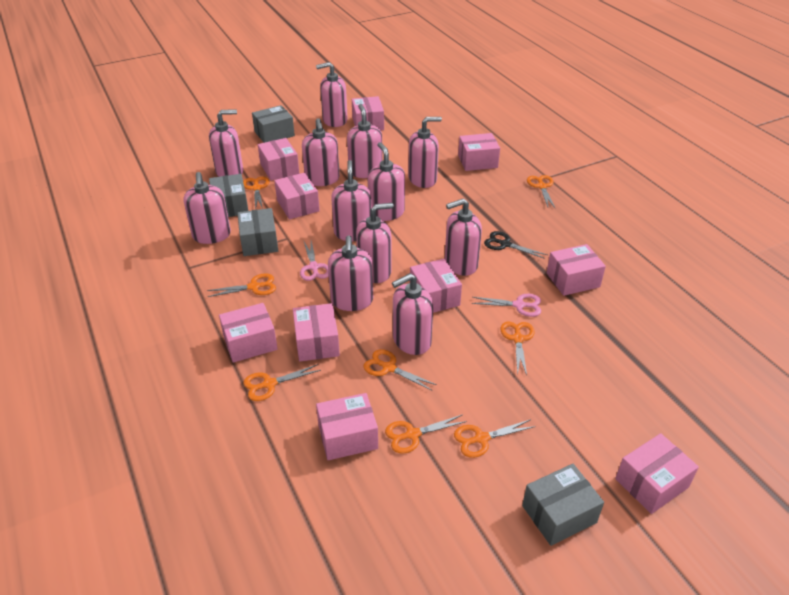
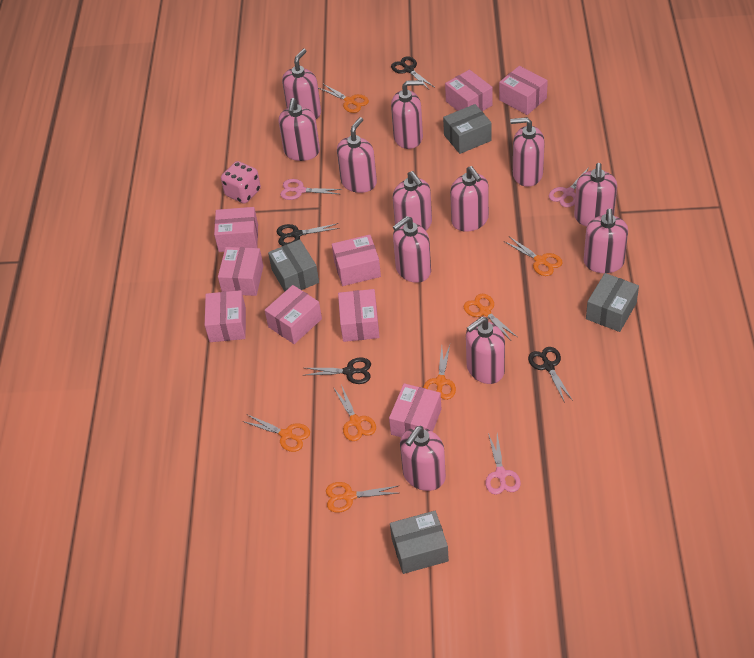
black scissors: 1 -> 4
orange scissors: 8 -> 7
pink box: 10 -> 9
pink dice: 0 -> 1
pink scissors: 2 -> 3

